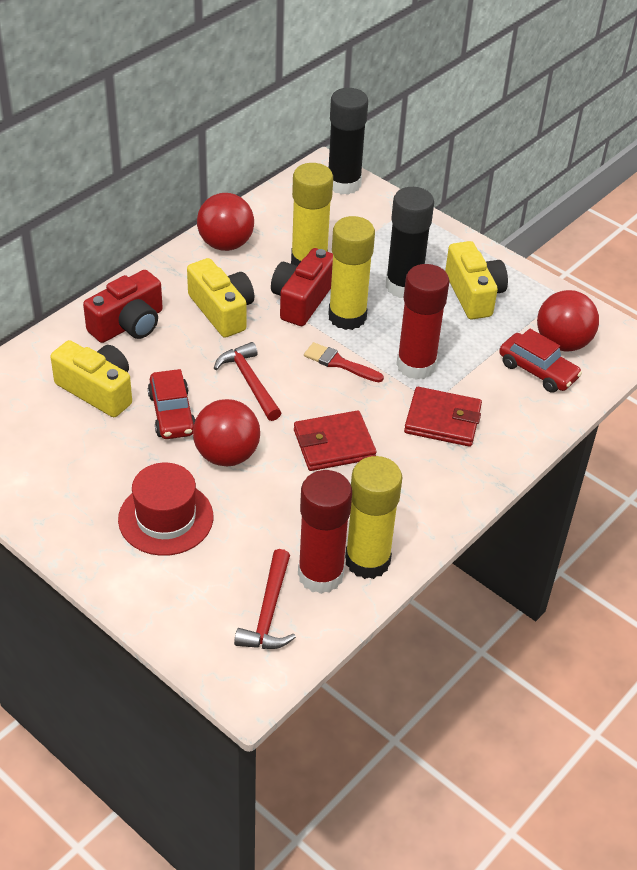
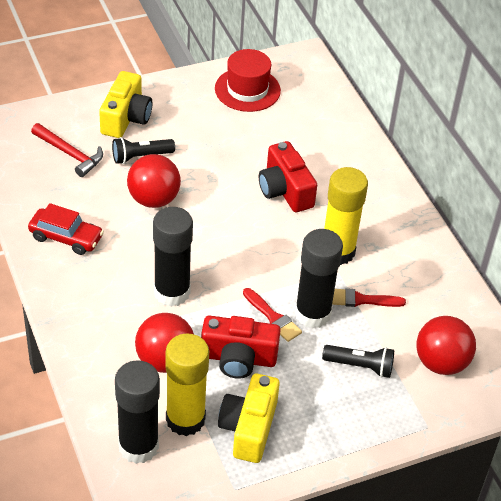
black flashlight: 0 -> 2
black glue stick: 2 -> 3
red brush: 1 -> 2
red car: 2 -> 1
red glue stick: 2 -> 0
red hammer: 2 -> 1
red wallet: 2 -> 0
yellow camera: 3 -> 2
yellow glue stick: 3 -> 2

